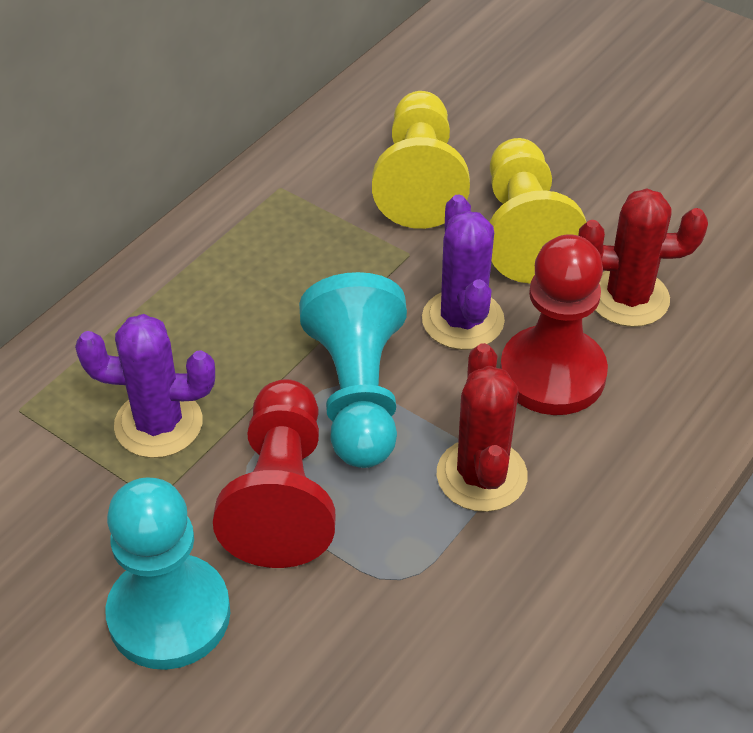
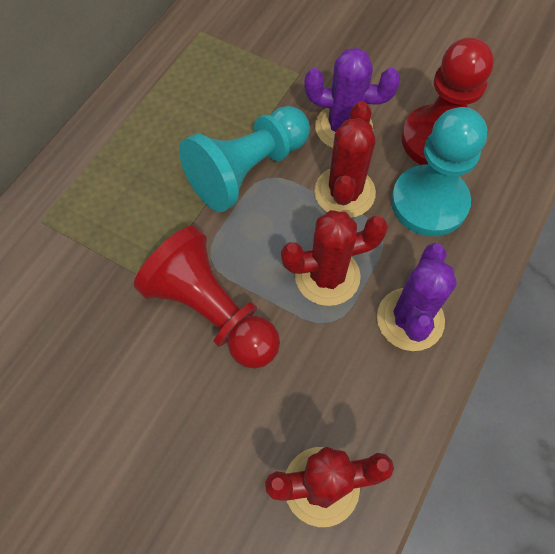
red cactus: 2 -> 3
yellow pawn: 2 -> 0

